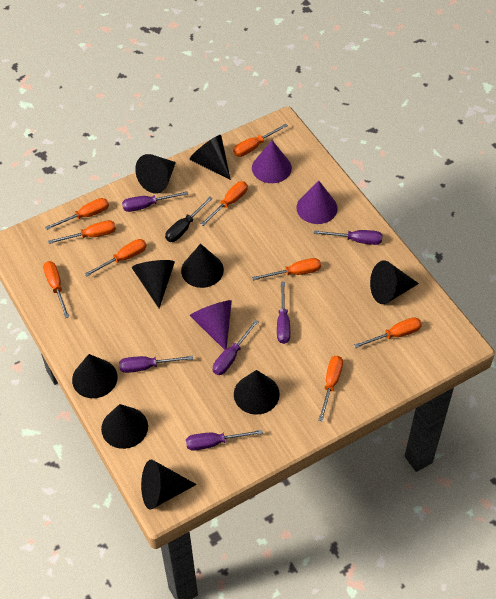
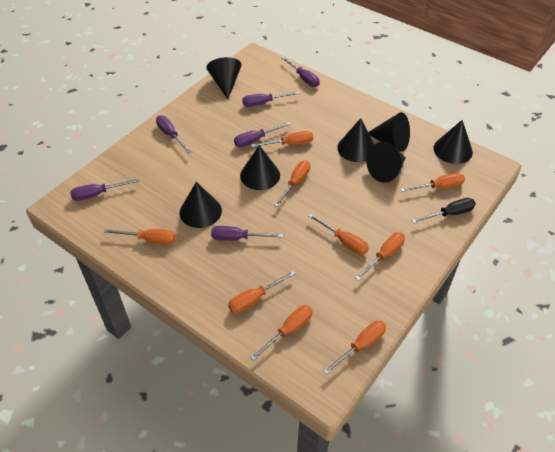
black cone: 9 -> 7
purple cone: 3 -> 0

